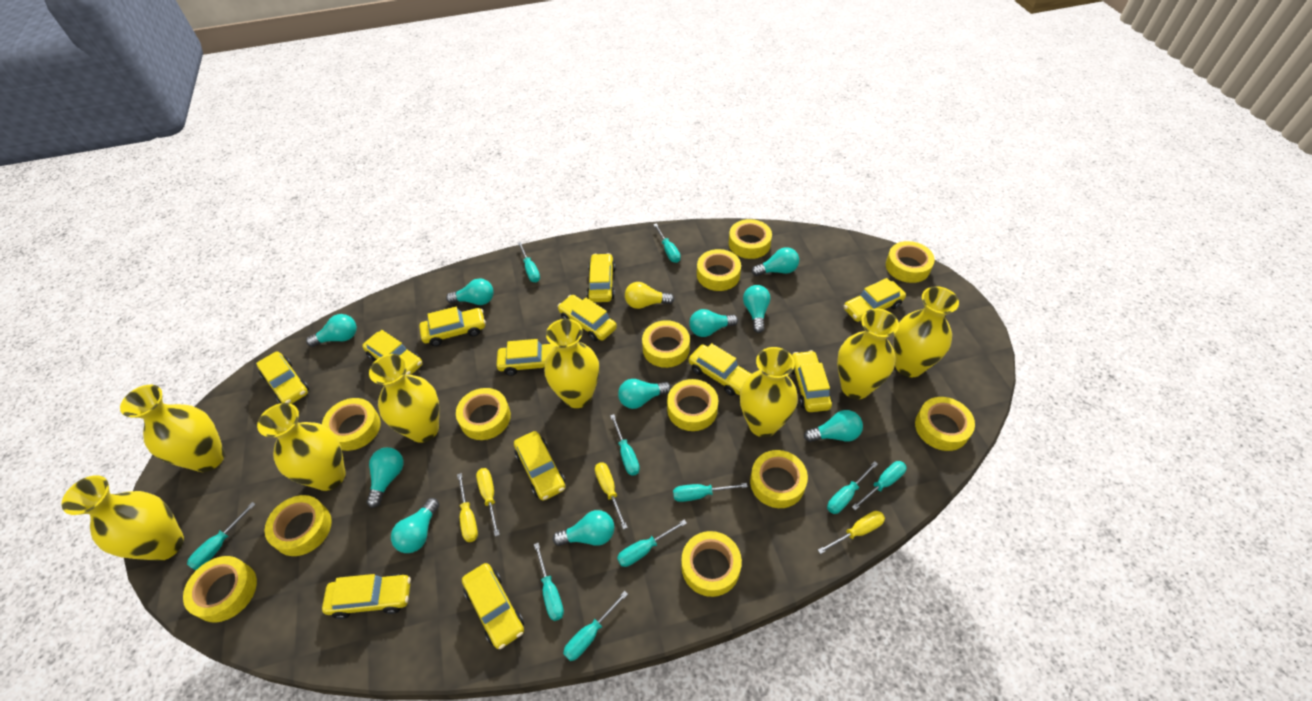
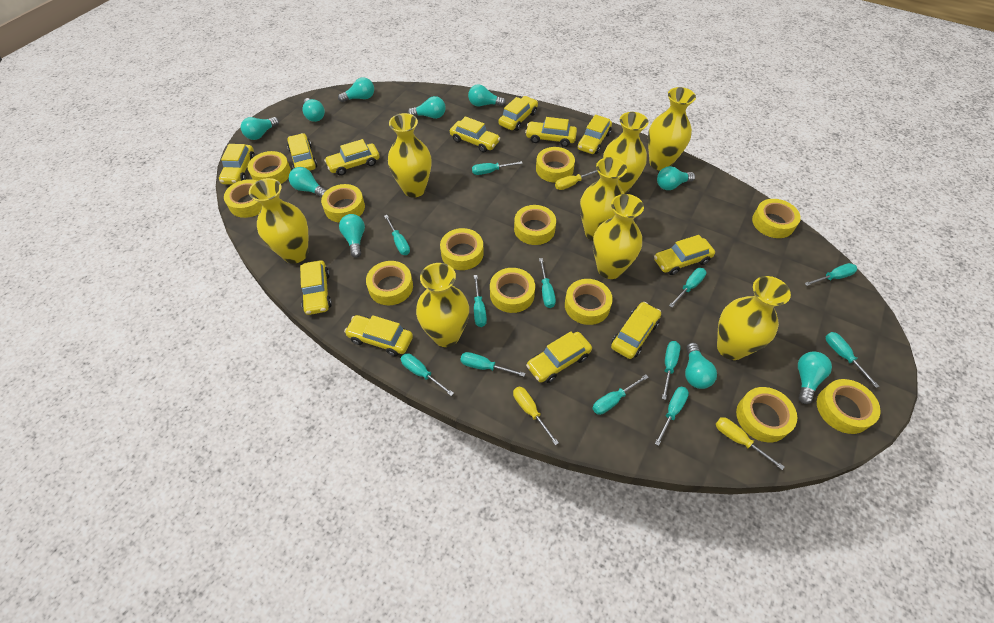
turquoise screwdriver: 10 -> 12
yellow light bulb: 1 -> 0
yellow screwdriver: 4 -> 3

